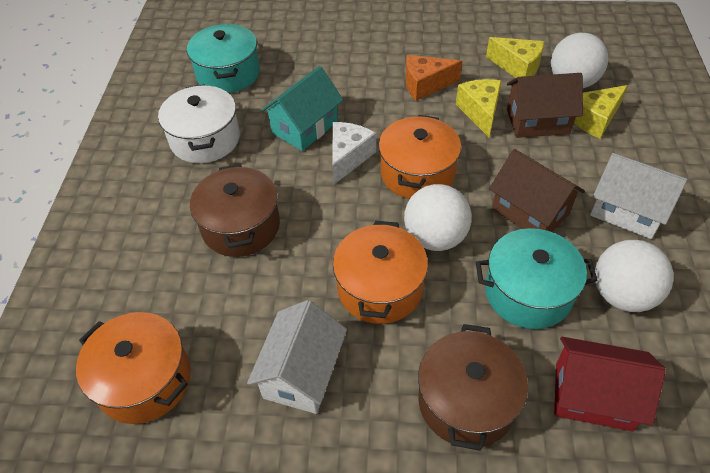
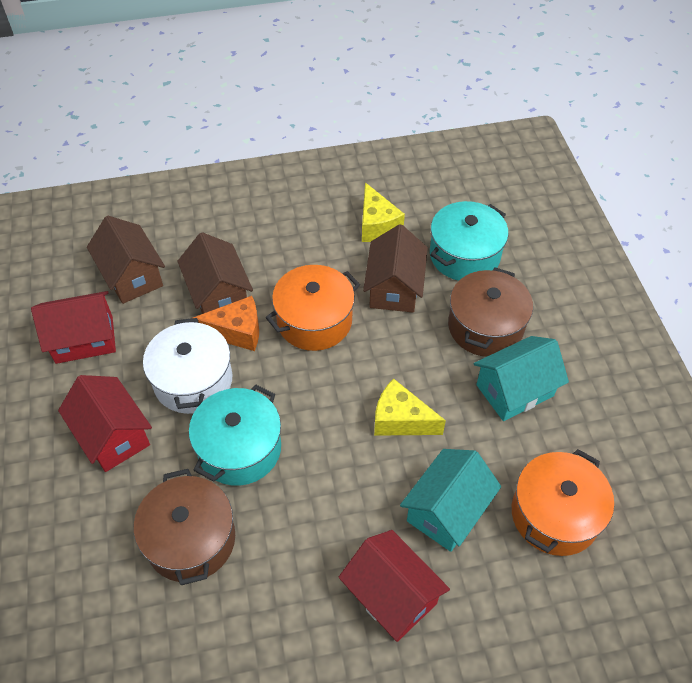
brown house: 2 -> 3
orange pot: 3 -> 2
red house: 1 -> 3
turquoise house: 1 -> 2
white ball: 3 -> 0
white cheese: 1 -> 0
white house: 2 -> 0
yellow cheese: 3 -> 2

